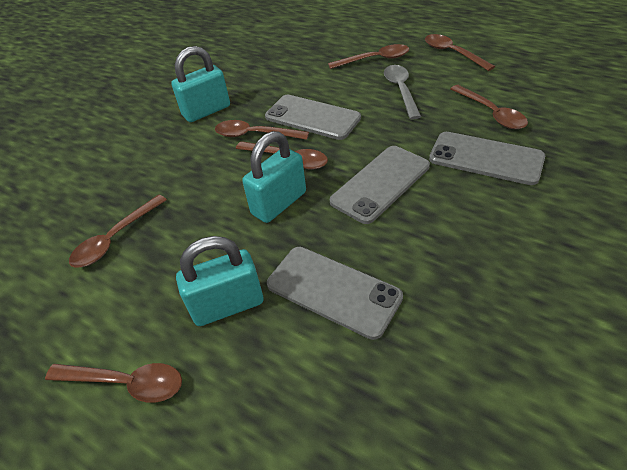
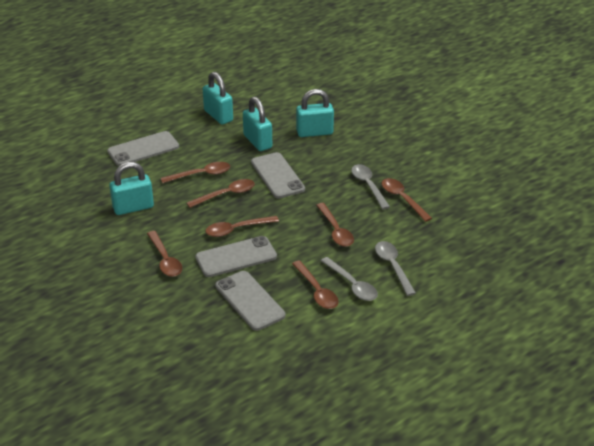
grey spoon: 1 -> 3
turquoise padlock: 3 -> 4

